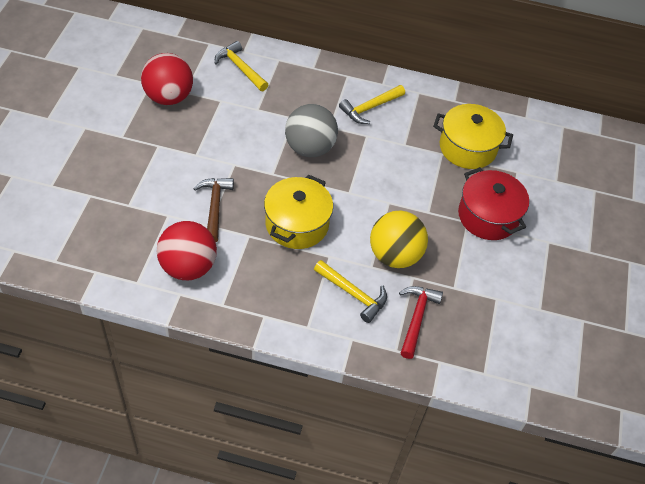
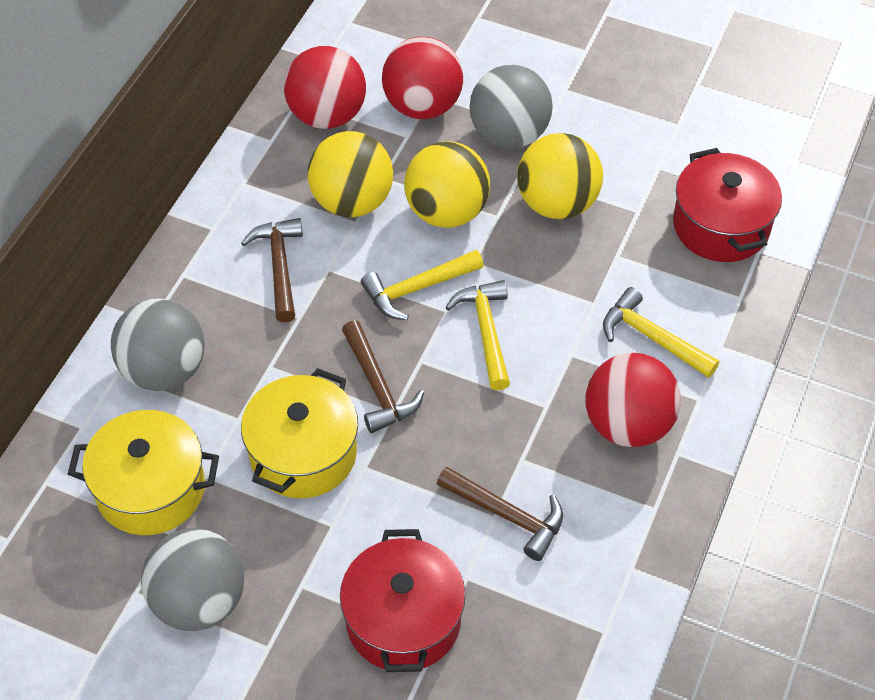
brown hammer: 1 -> 3
grey ball: 1 -> 3
red ball: 2 -> 3
red hammer: 1 -> 0
red pot: 1 -> 2
yellow ball: 1 -> 3

